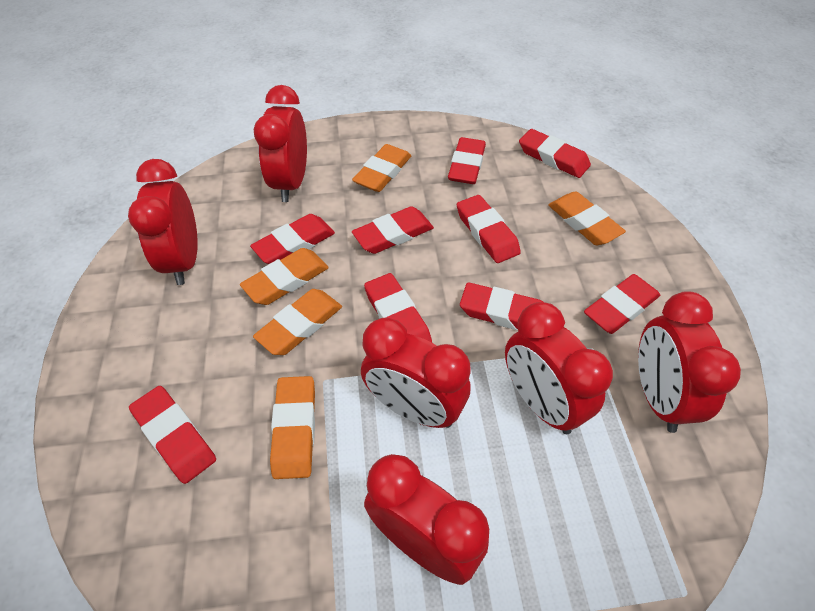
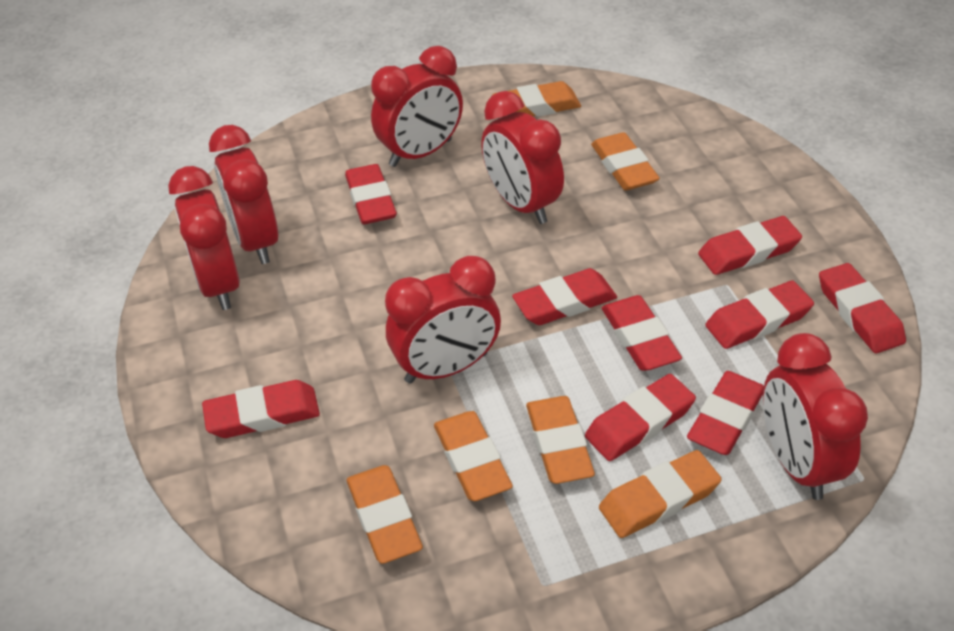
orange eraser: 5 -> 6

